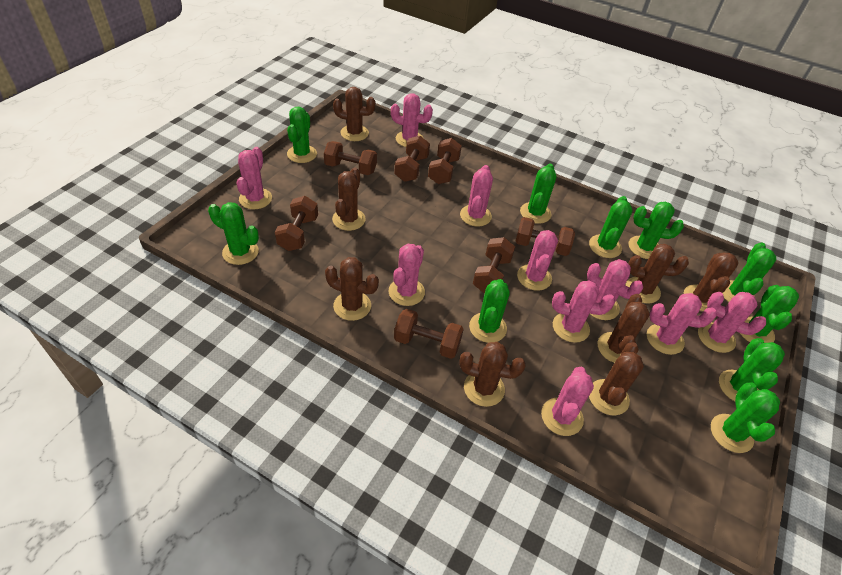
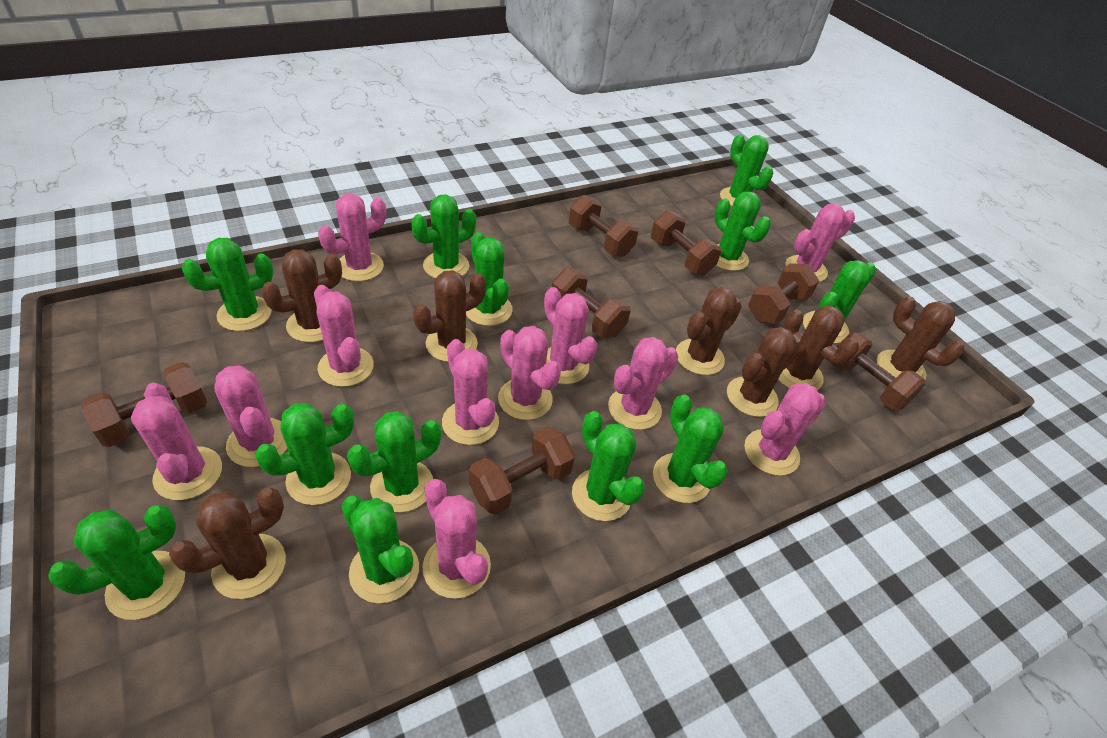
brown cactus: 8 -> 7
green cactus: 10 -> 12
pink cactus: 10 -> 11

